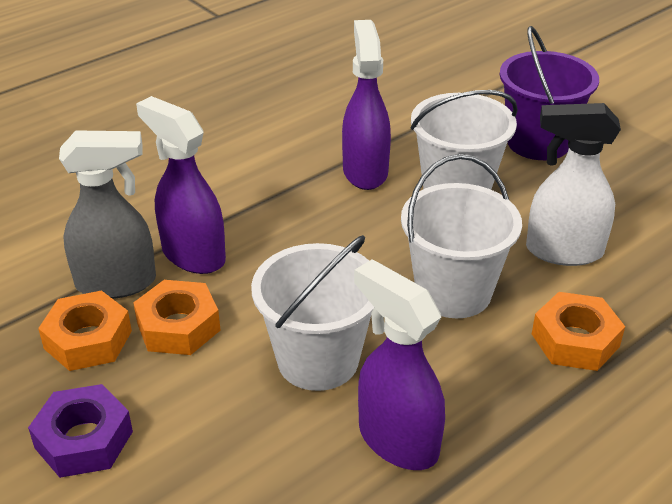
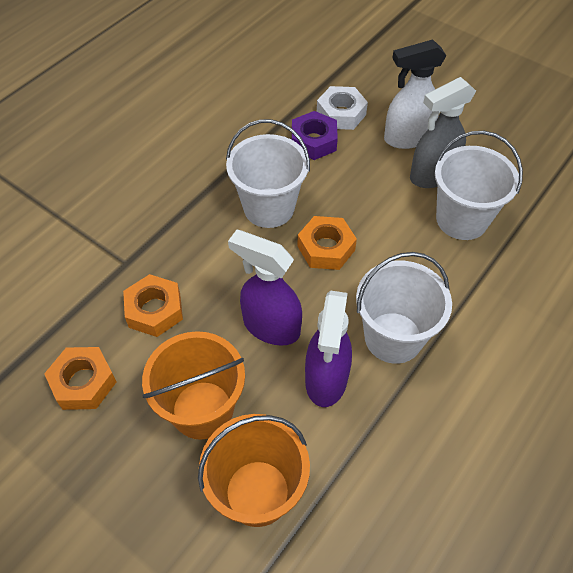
orange bucket: 0 -> 2
purple bucket: 1 -> 0
purple spray bottle: 3 -> 2
white nut: 0 -> 1

